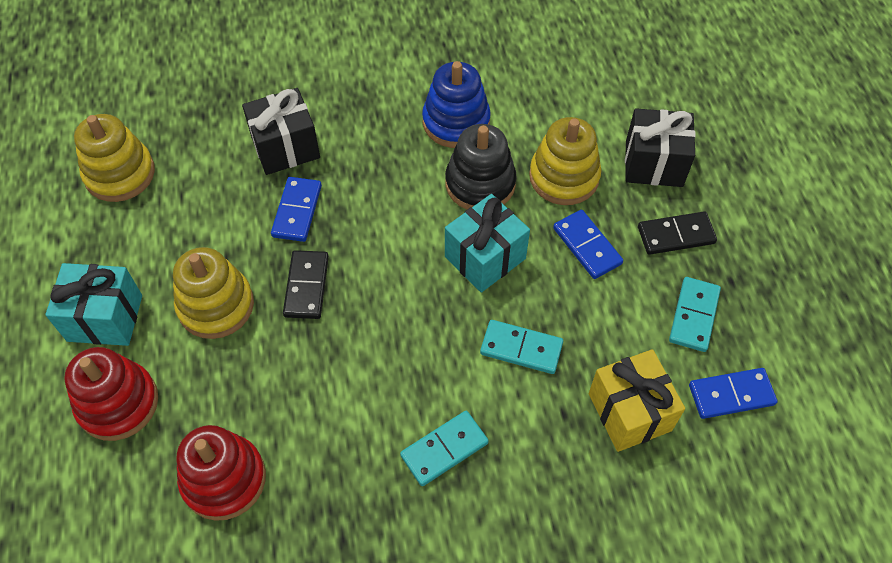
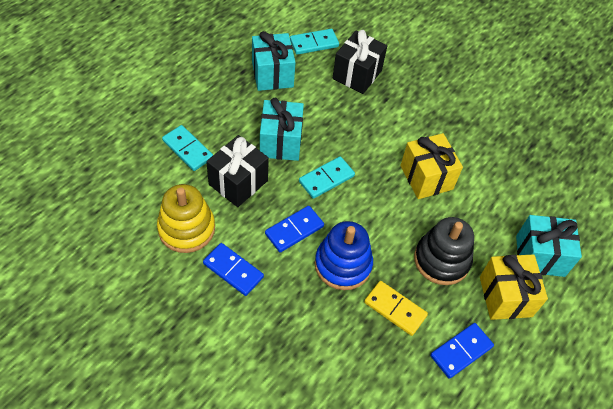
black domino: 2 -> 0
red stacking toy: 2 -> 0
turquoise gift: 2 -> 3
yellow domino: 0 -> 1
yellow gift: 1 -> 2
yellow stacking toy: 3 -> 1

